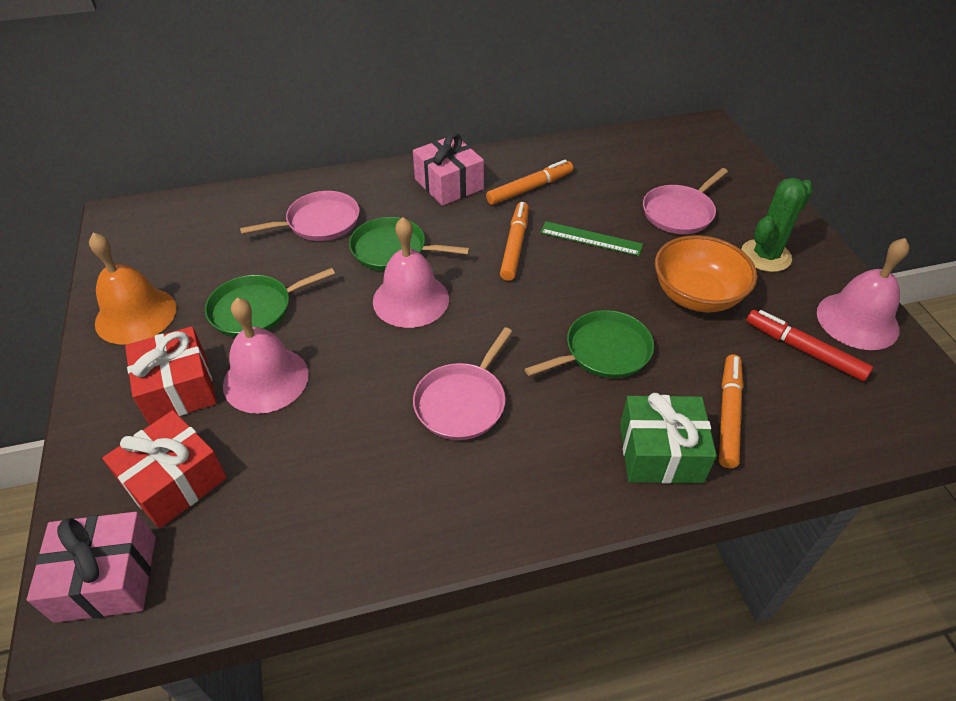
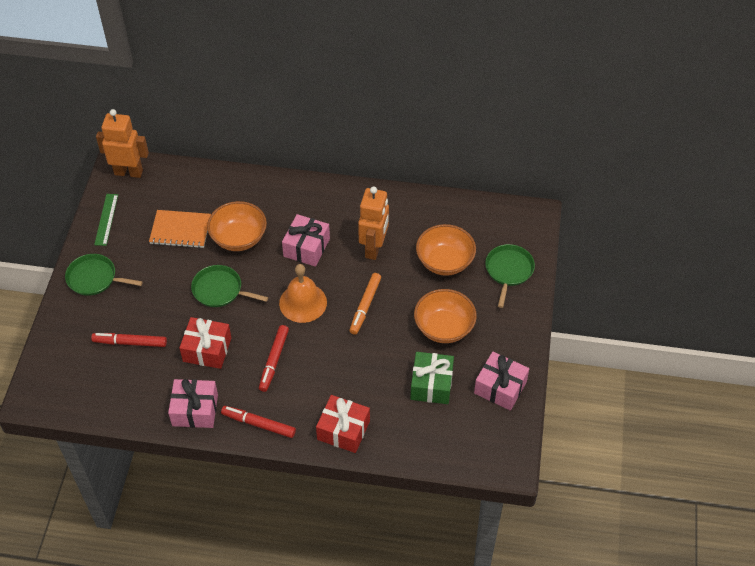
green cactus: 1 -> 0
orange bowl: 1 -> 3
orange marker: 3 -> 1
orange notebook: 0 -> 1
orange robot: 0 -> 2
pink bell: 3 -> 0
pink gift: 2 -> 3
pink pan: 3 -> 0
red marker: 1 -> 3

